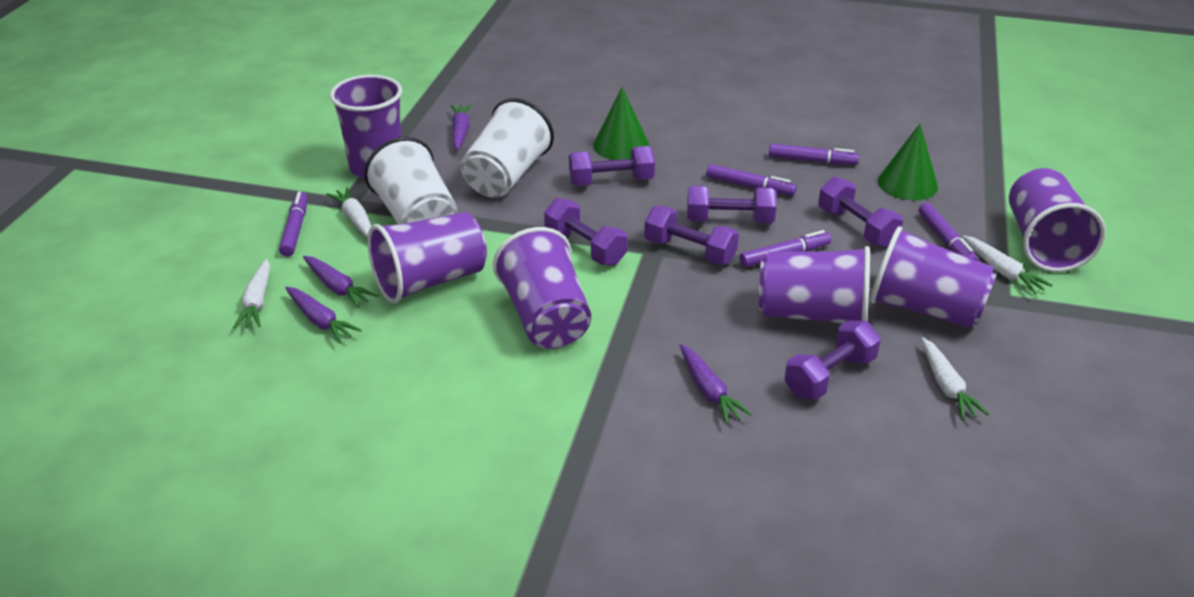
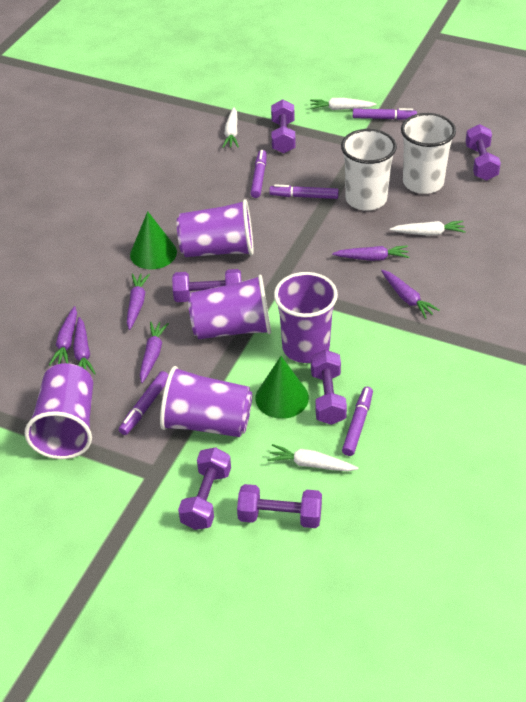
purple carrot: 4 -> 6
purple cup: 6 -> 5

